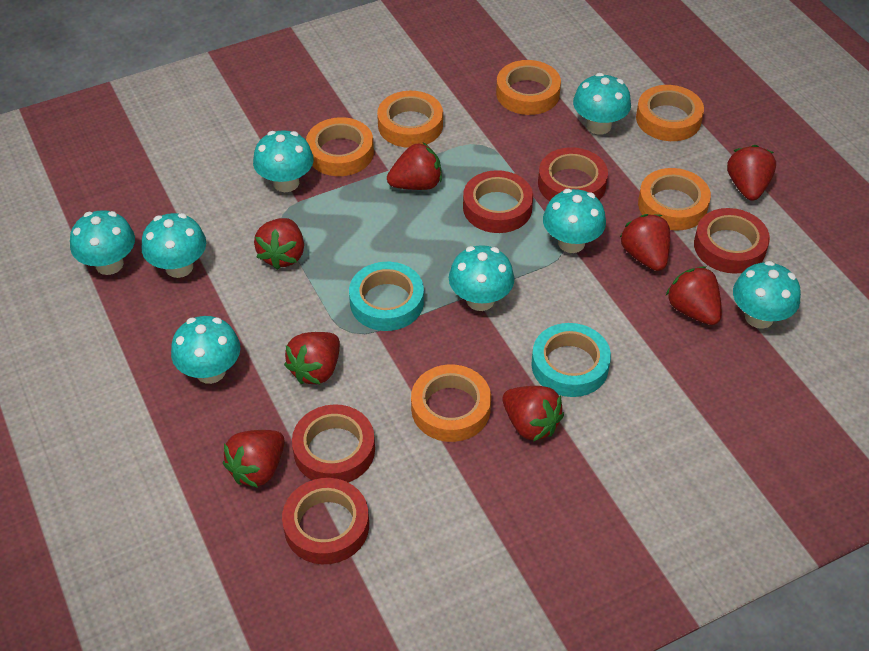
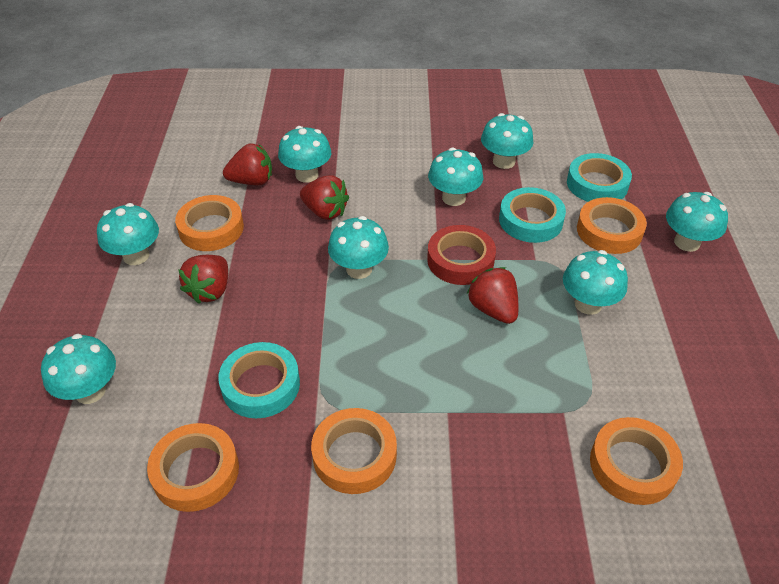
orange tape: 6 -> 5
red strawberry: 8 -> 4
red tape: 5 -> 1
turquoise tape: 2 -> 3

